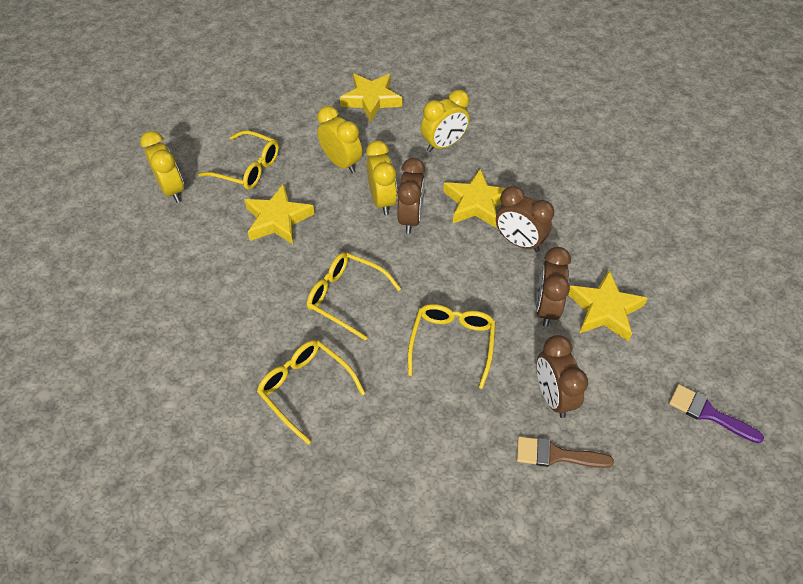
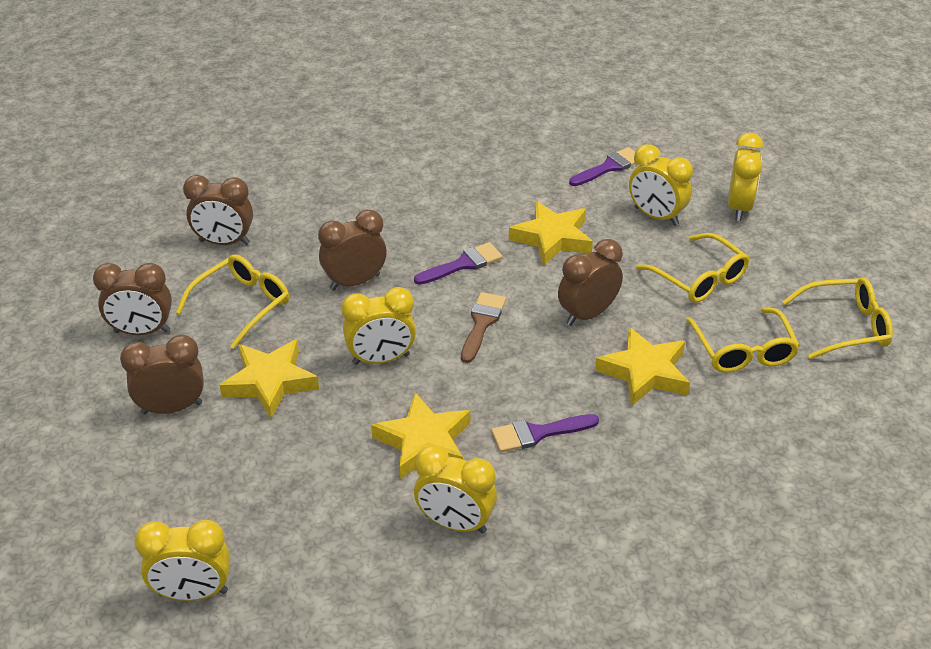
brown clock: 4 -> 5
purple brush: 1 -> 3
yellow clock: 4 -> 5

